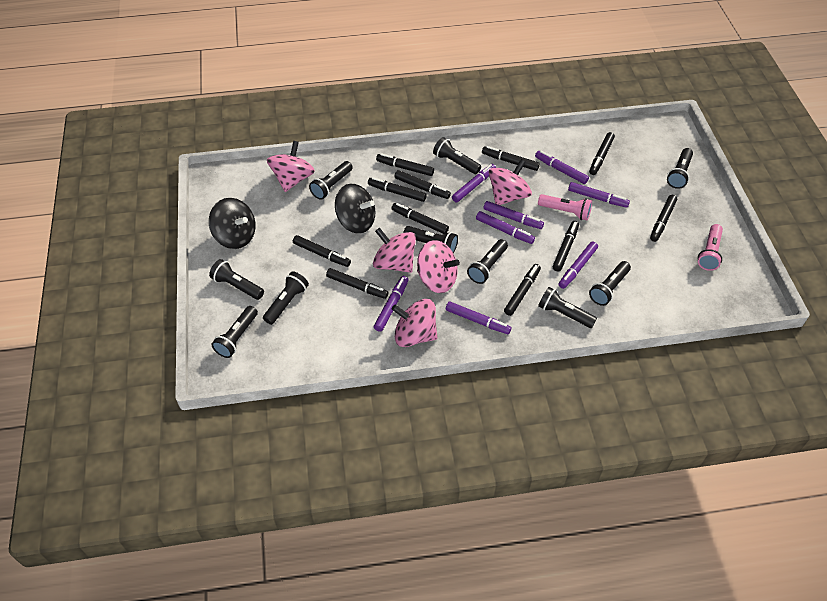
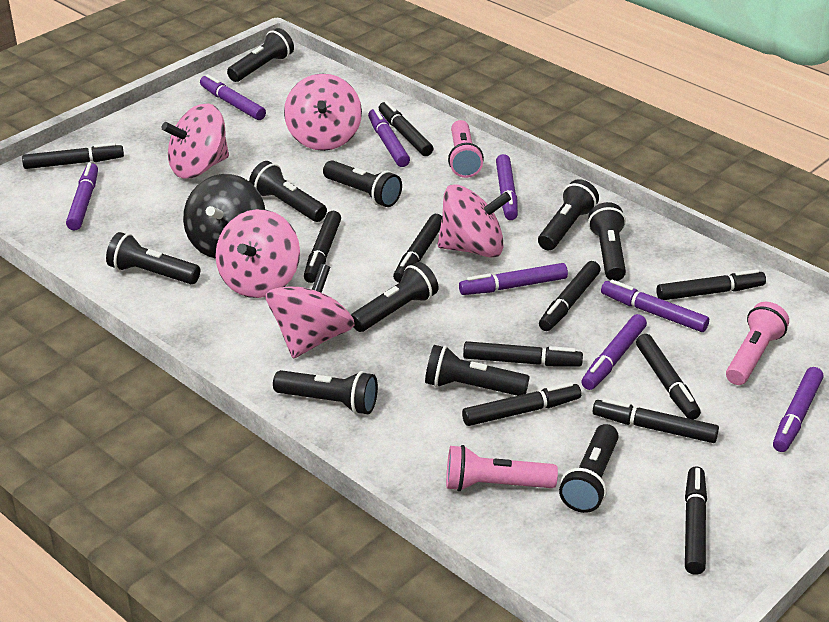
black spinning top: 2 -> 1
pink flashlight: 2 -> 3

